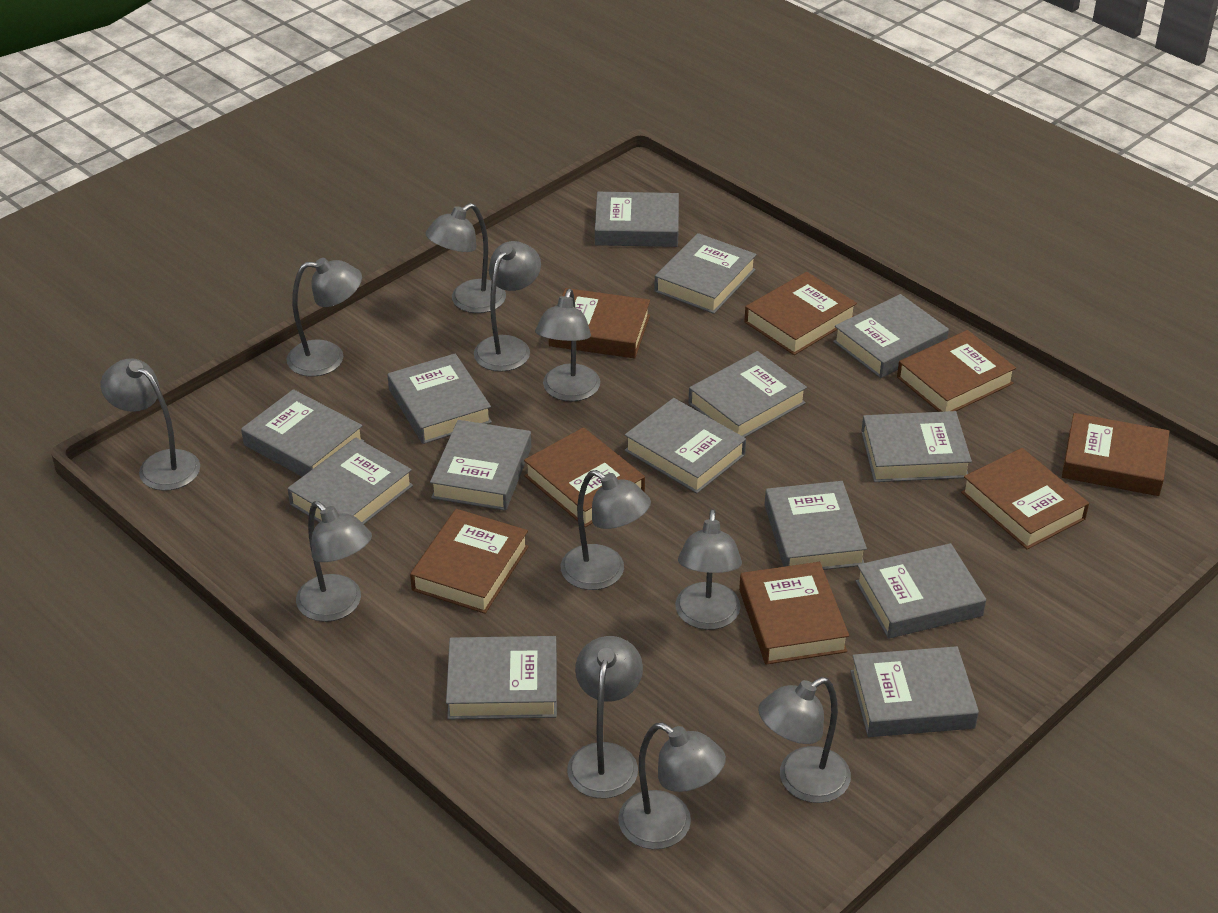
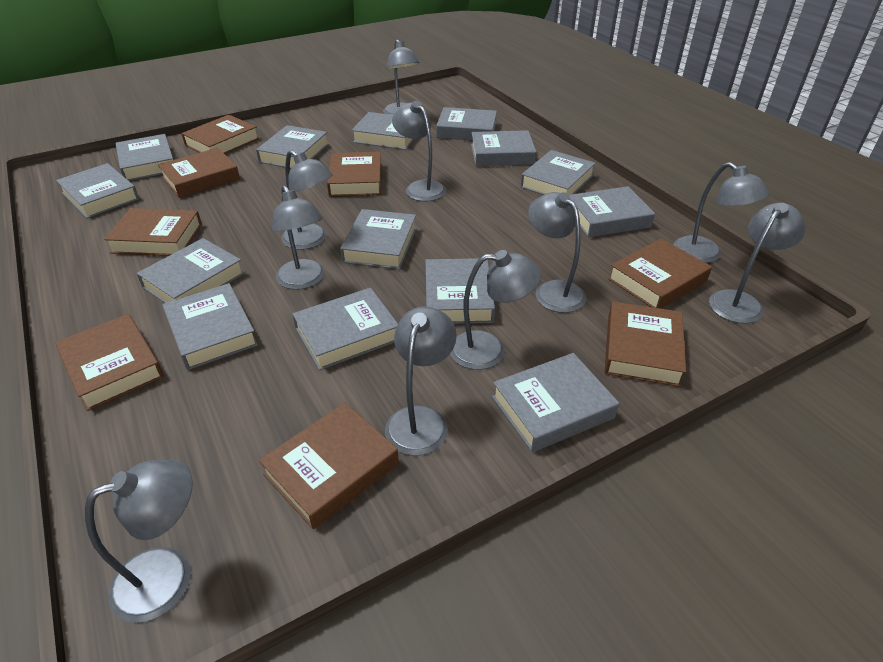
grey lamp: 11 -> 10

